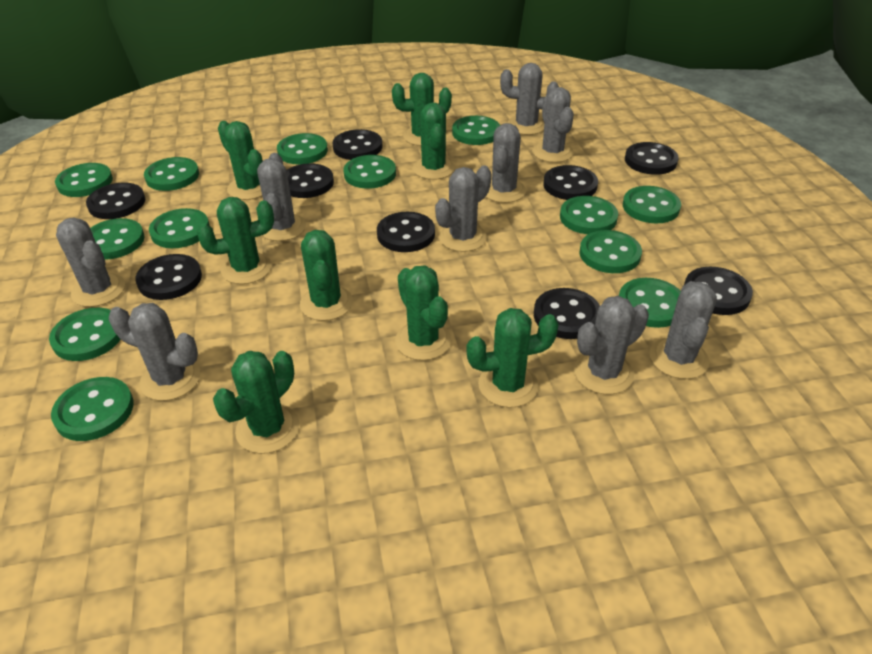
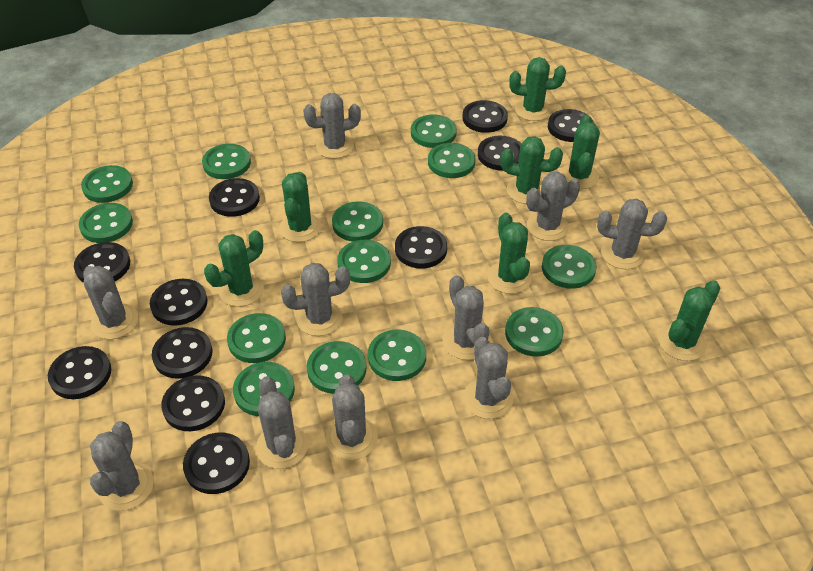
black button: 9 -> 11
green cactus: 8 -> 7
grey cactus: 9 -> 10

